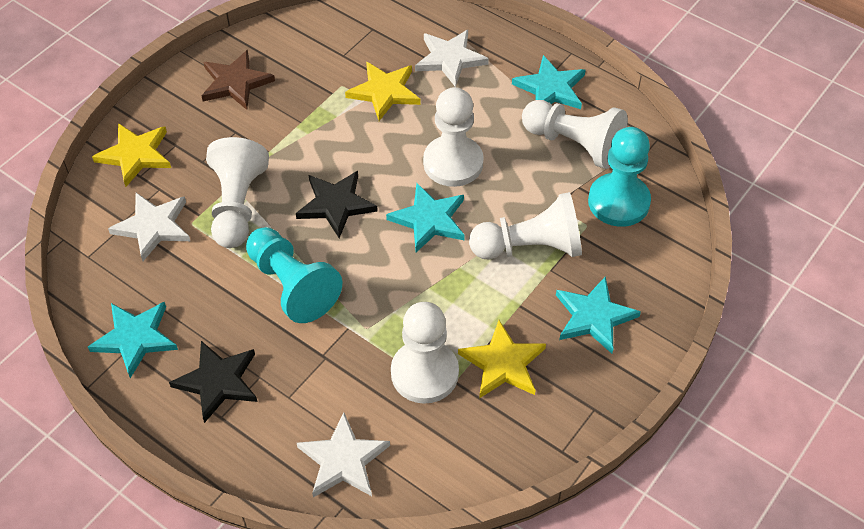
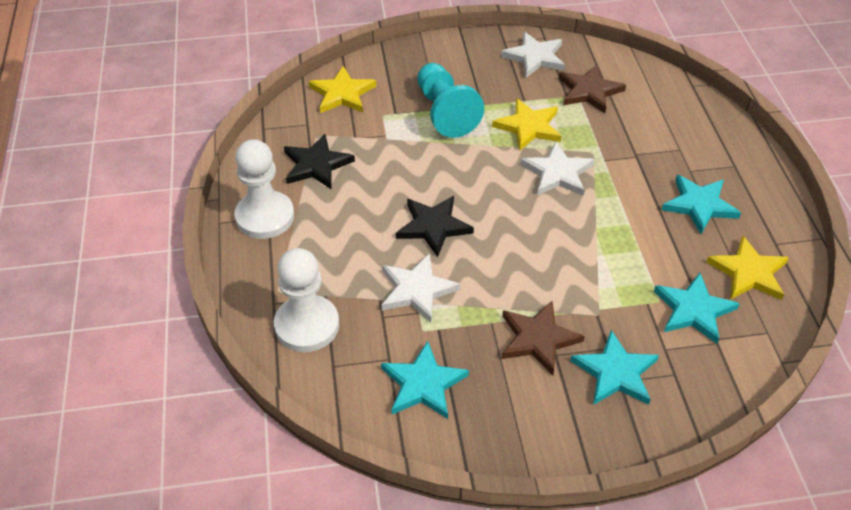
brown star: 1 -> 2
turquoise pawn: 2 -> 1
white pawn: 5 -> 2

